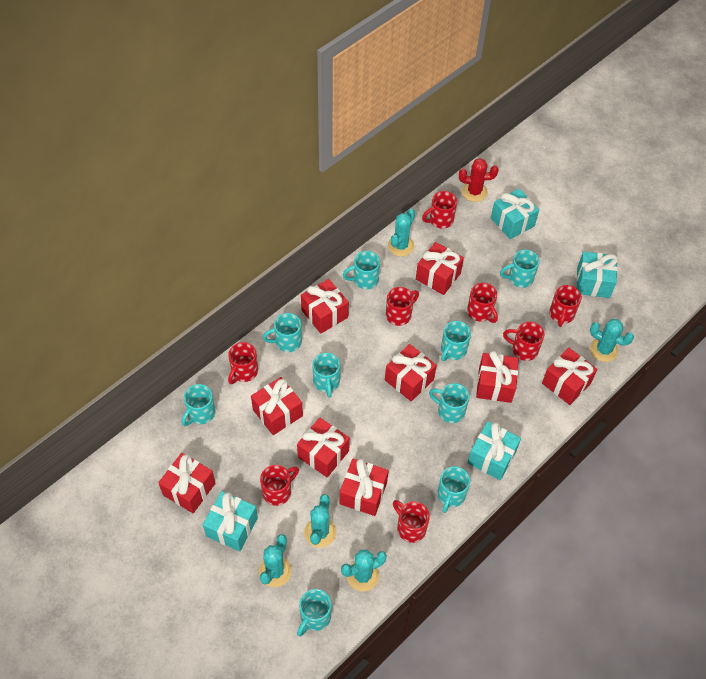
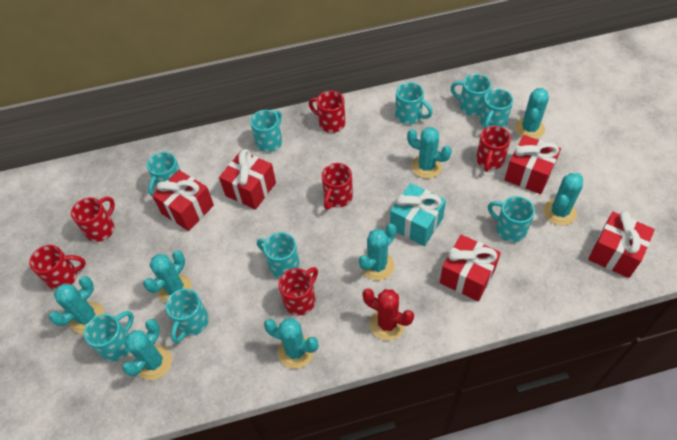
red gift: 9 -> 5
red mug: 8 -> 6
turquoise cactus: 5 -> 8
turquoise gift: 4 -> 1

